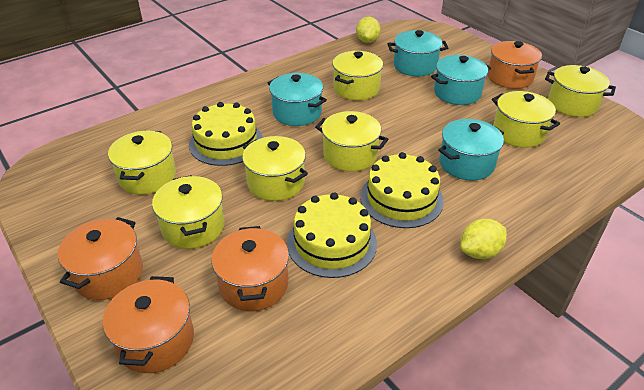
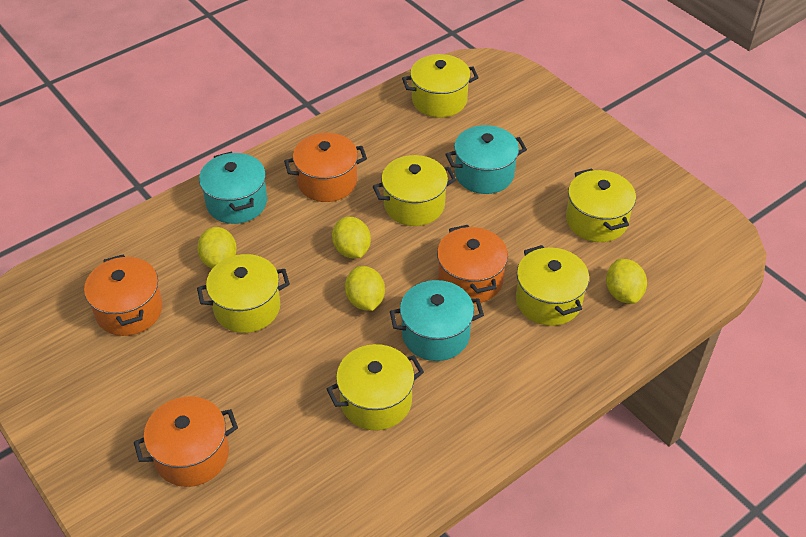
turquoise pot: 4 -> 3
yellow cake: 3 -> 0
yellow lemon: 2 -> 4
yellow pot: 7 -> 6

